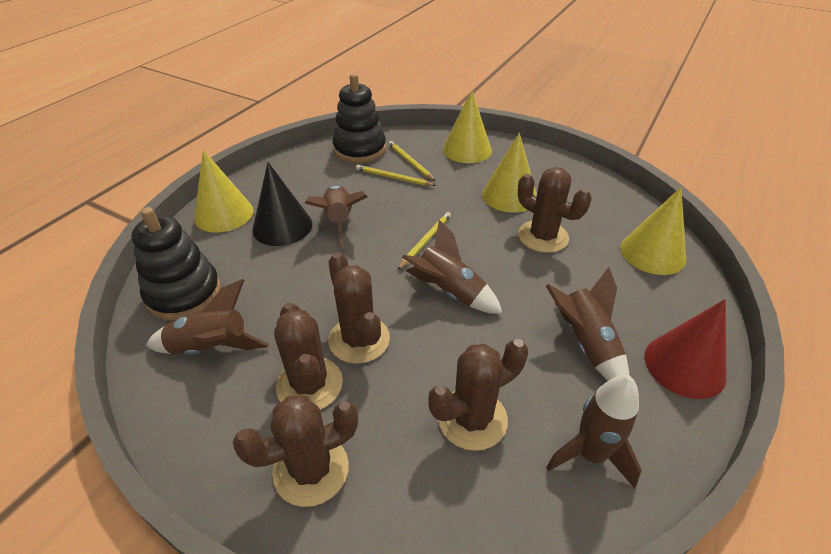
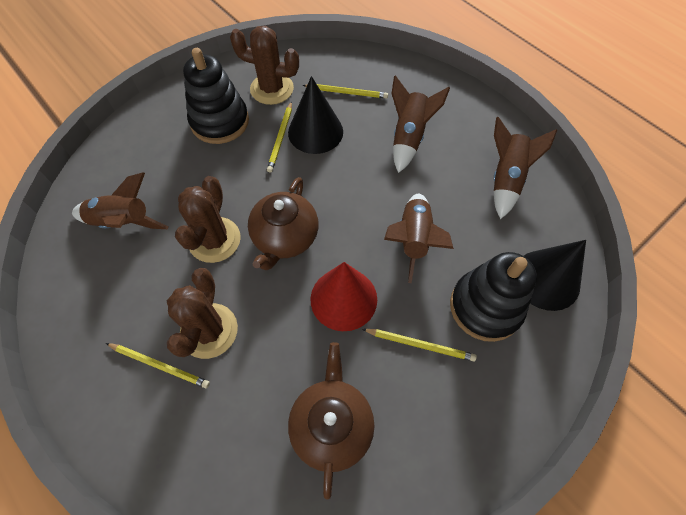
black cone: 1 -> 2
brown cactus: 5 -> 3
brown rocket: 5 -> 4
brown teapot: 0 -> 2
yellow cone: 4 -> 0
yellow pencil: 3 -> 4

